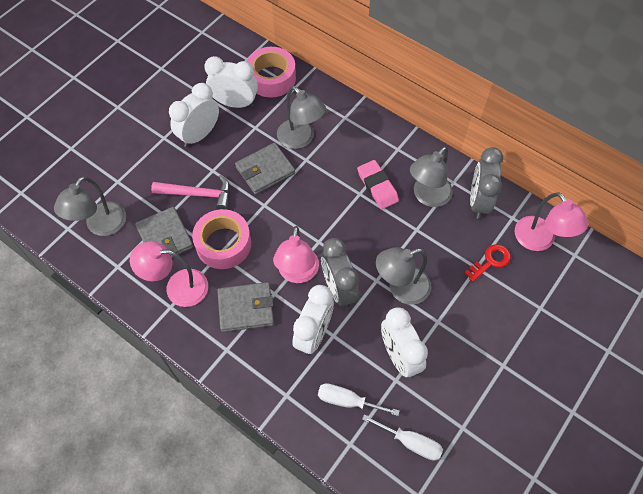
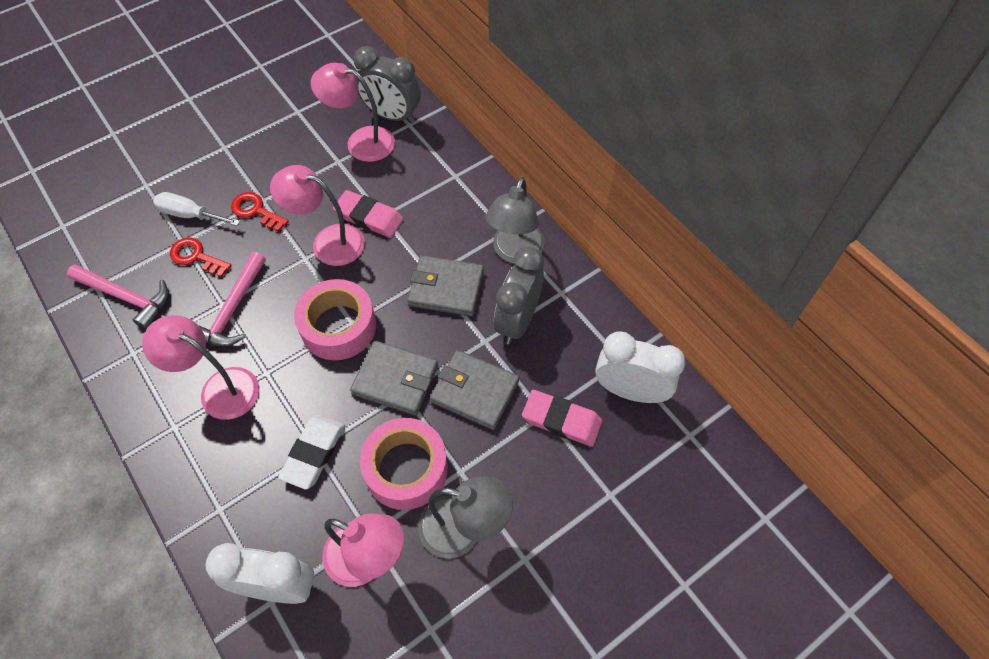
grey lamp: 4 -> 2
pink eraser: 1 -> 2
pink hammer: 1 -> 2
pink lamp: 3 -> 4
red key: 1 -> 2
white clock: 4 -> 2
white eraser: 0 -> 1
white screwdriver: 2 -> 1

